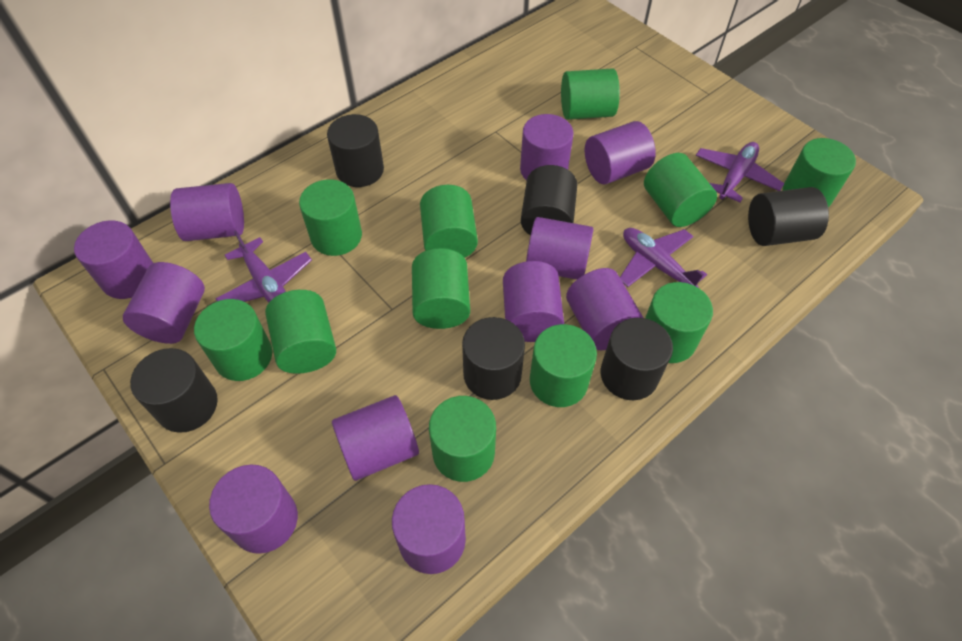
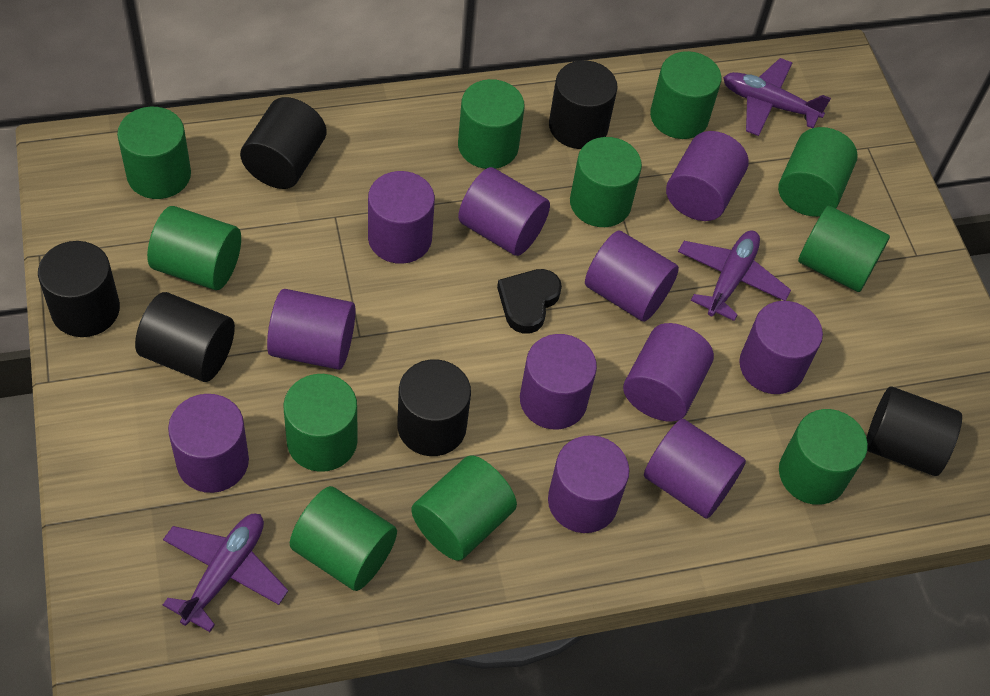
black heart: 0 -> 1

